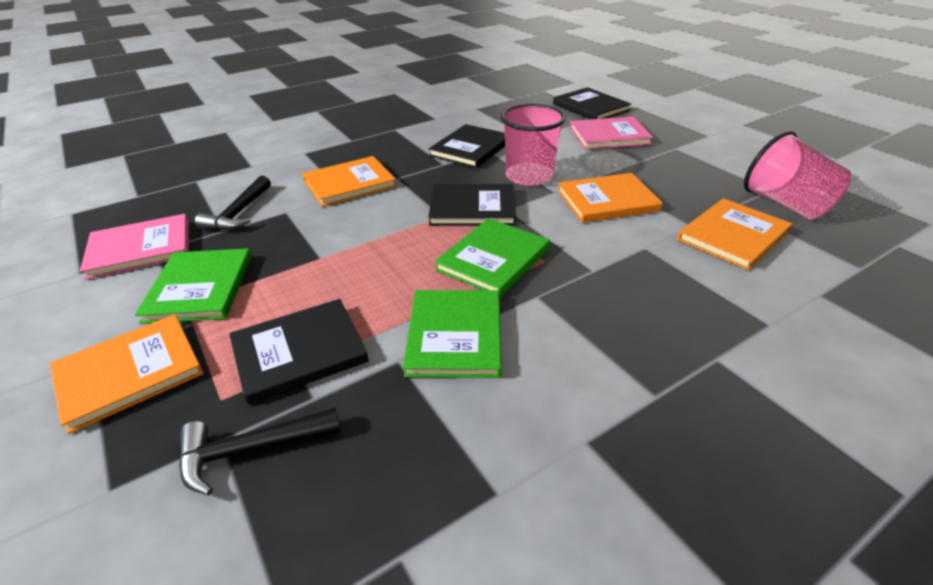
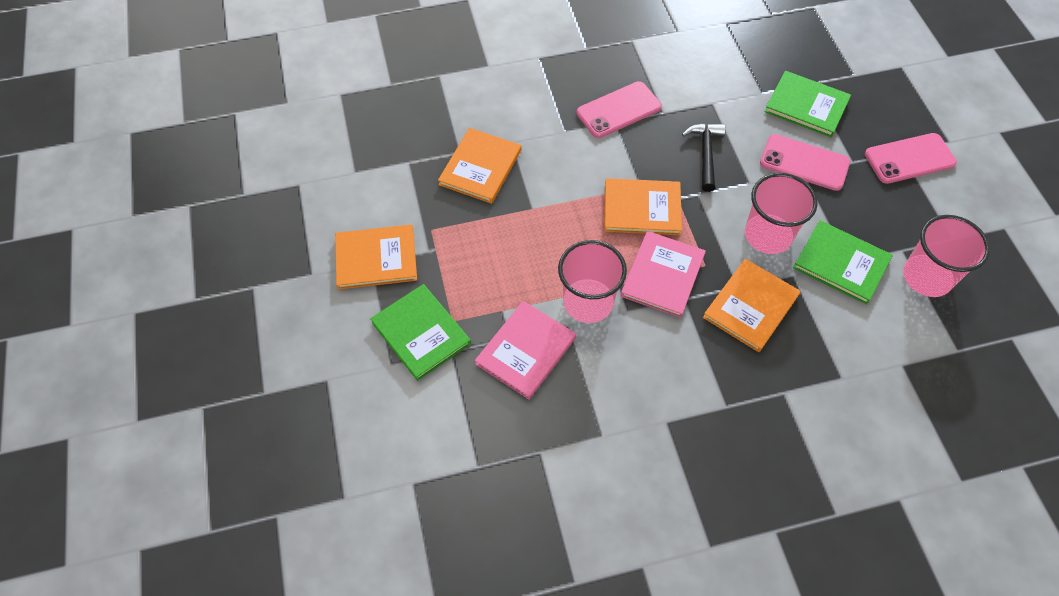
black book: 4 -> 0
black hammer: 2 -> 1
pink cup: 2 -> 3
pink phone: 0 -> 3

